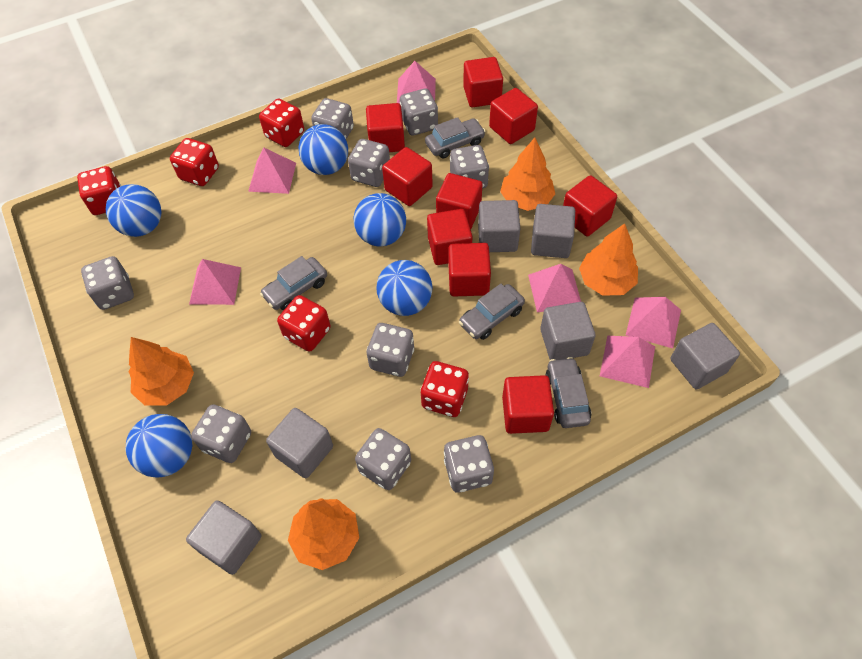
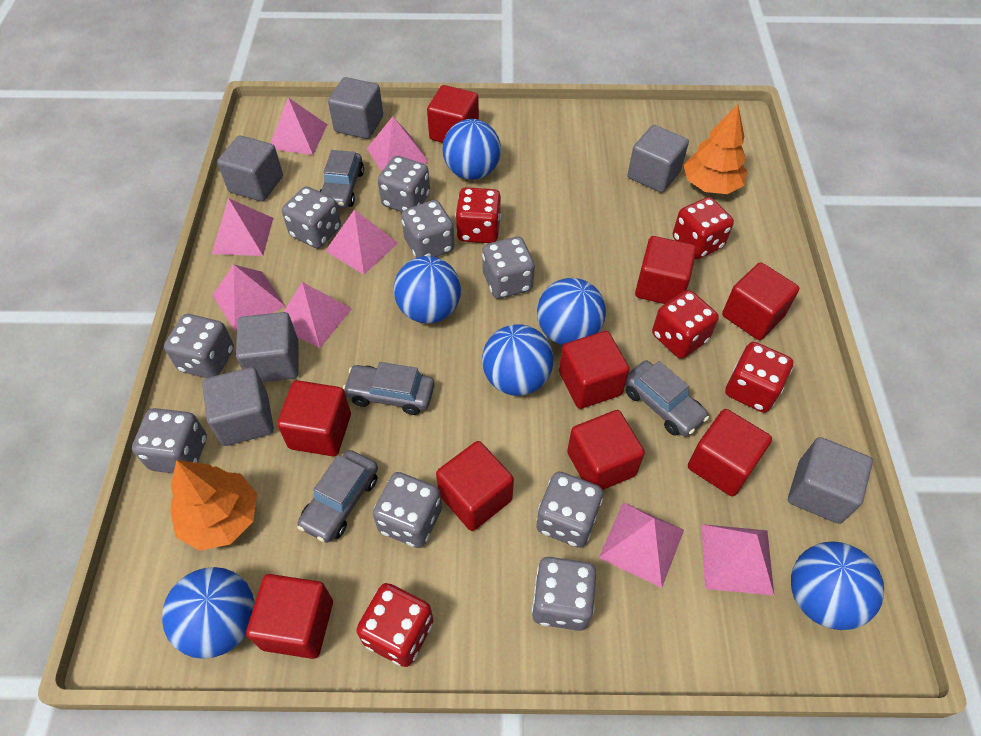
blue ball: 5 -> 6
orange tree: 4 -> 2
pink pyramid: 6 -> 8

